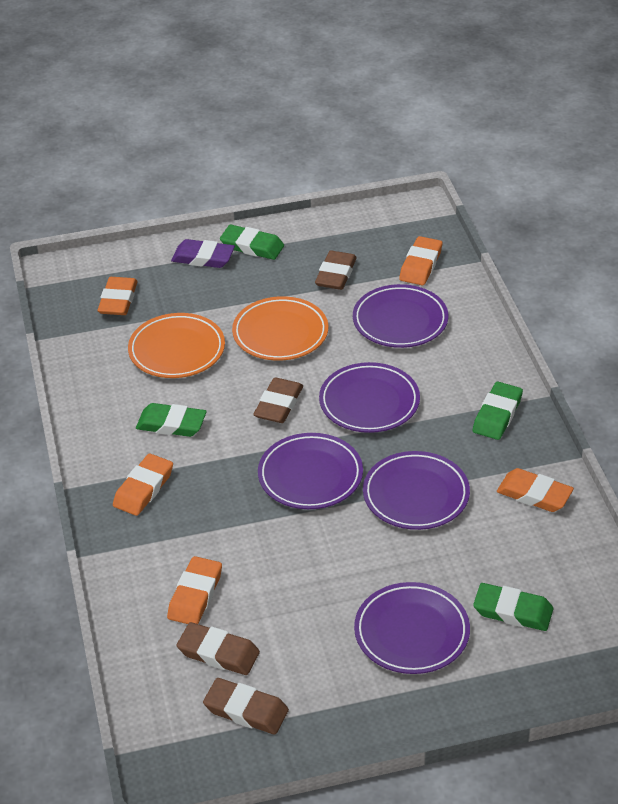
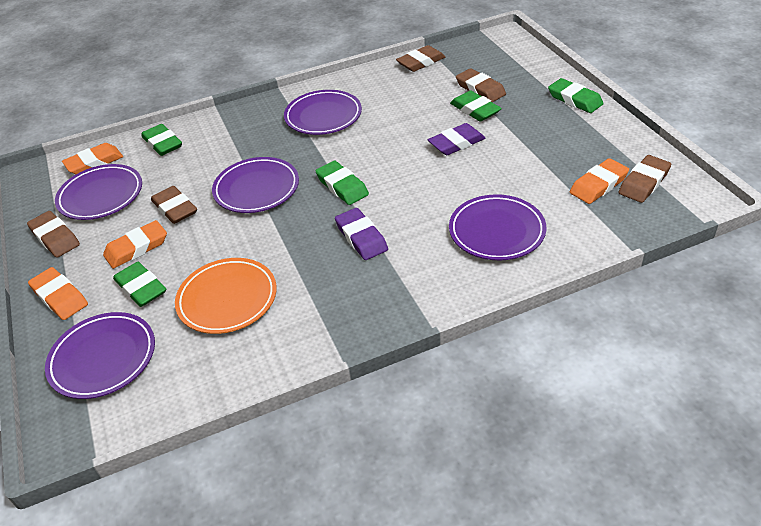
brown eraser: 4 -> 5
green eraser: 4 -> 5
orange eraser: 5 -> 4
orange plate: 2 -> 1
purple eraser: 1 -> 2

